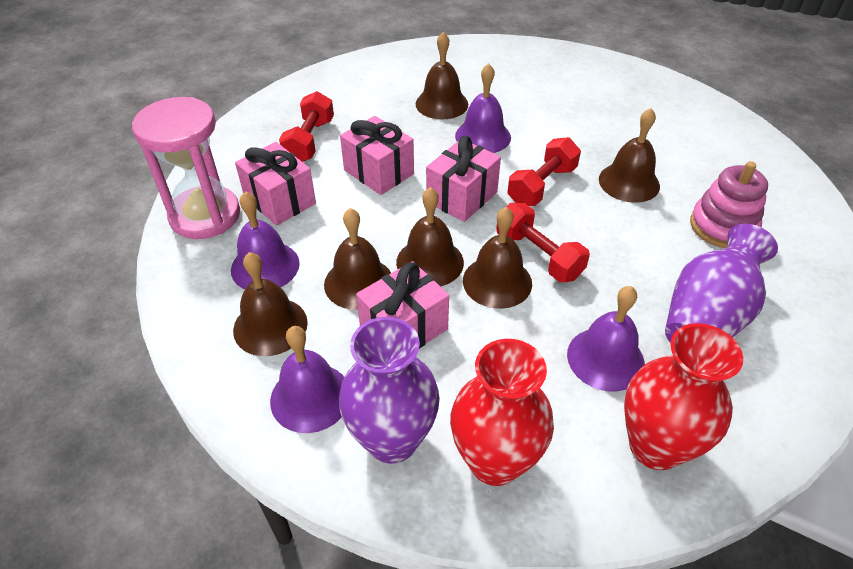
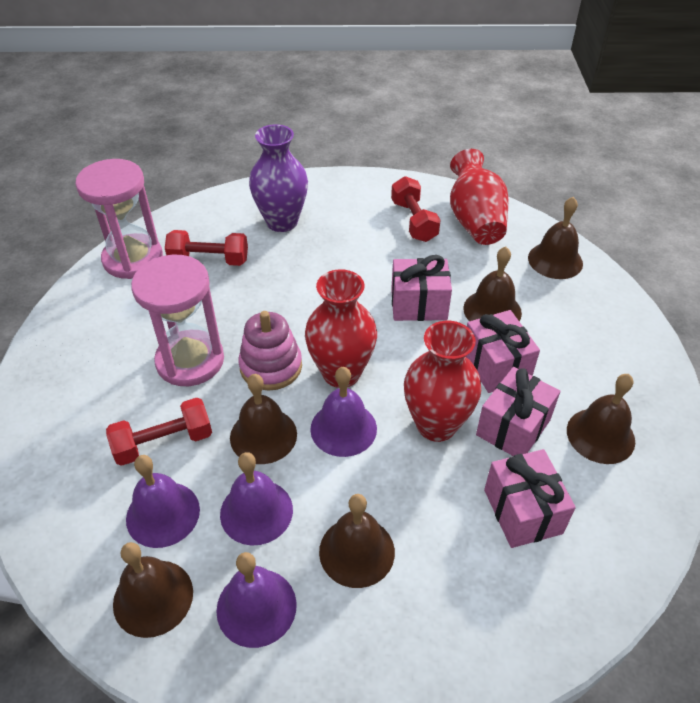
pink hourglass: 1 -> 2
purple vase: 2 -> 1
red vase: 2 -> 3

